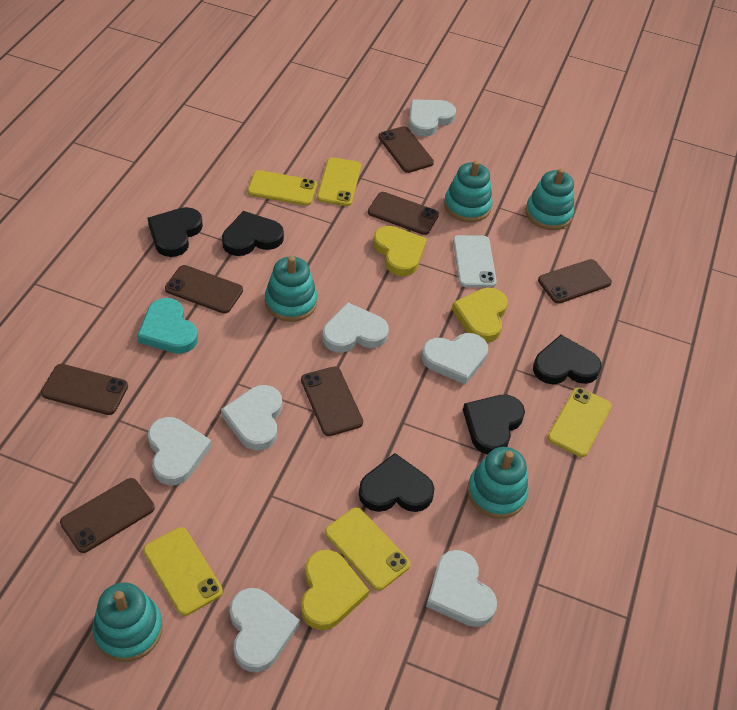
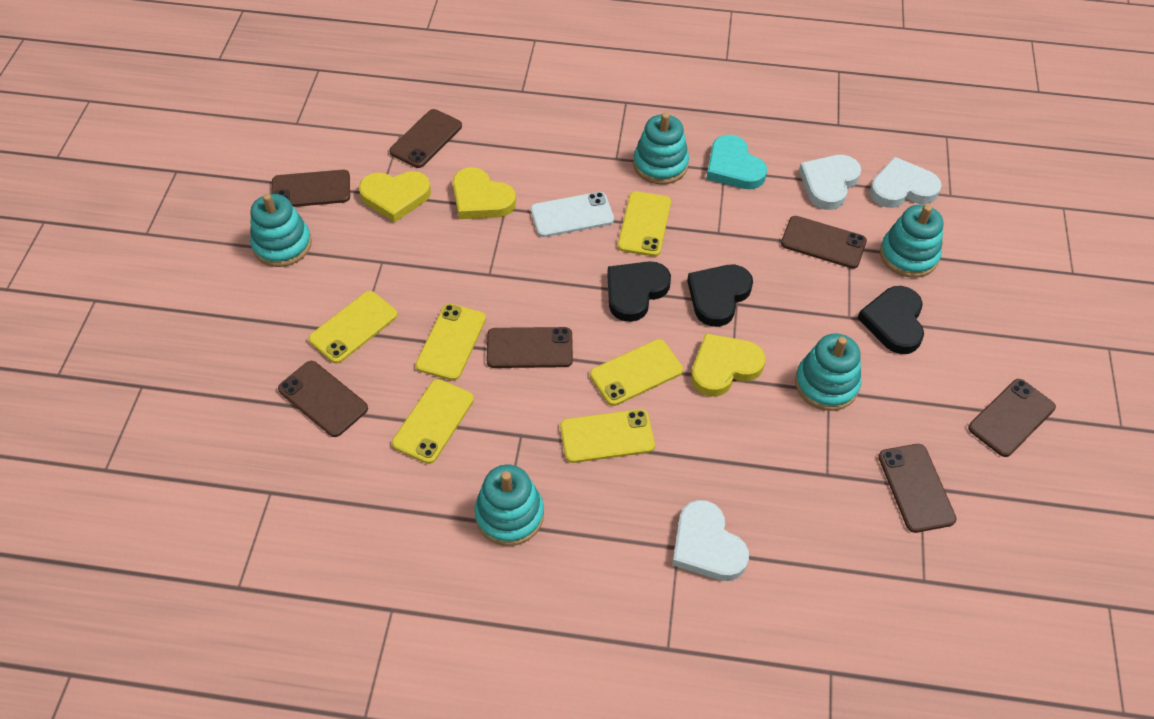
black heart: 5 -> 3
white heart: 7 -> 3
yellow phone: 5 -> 6

